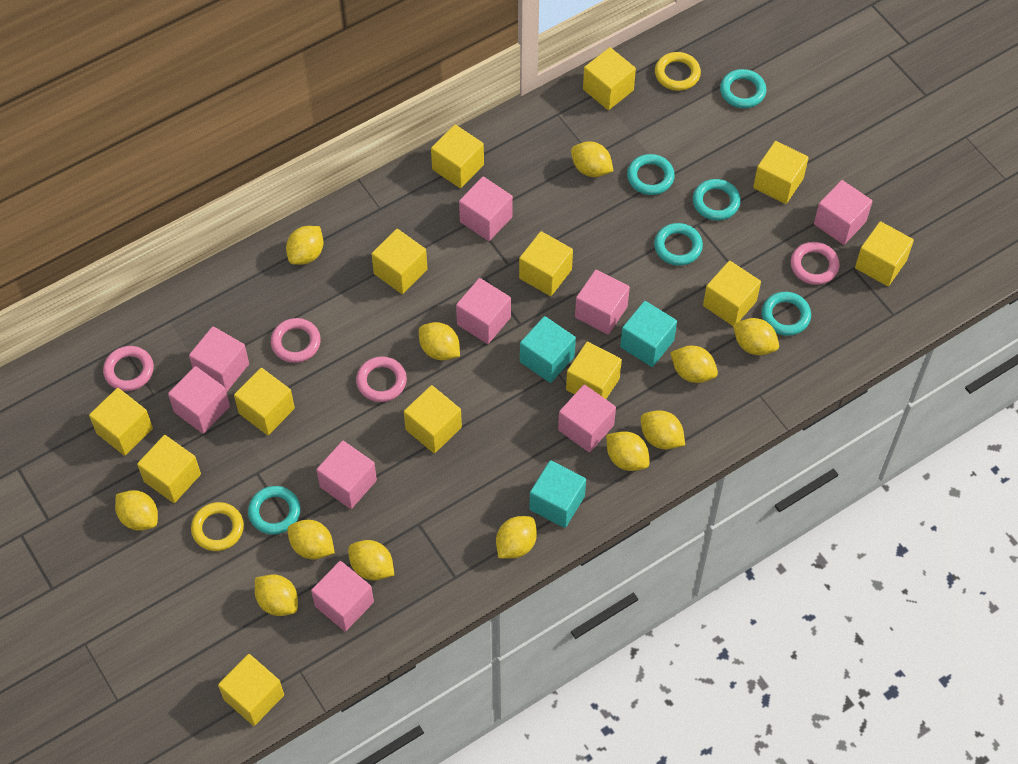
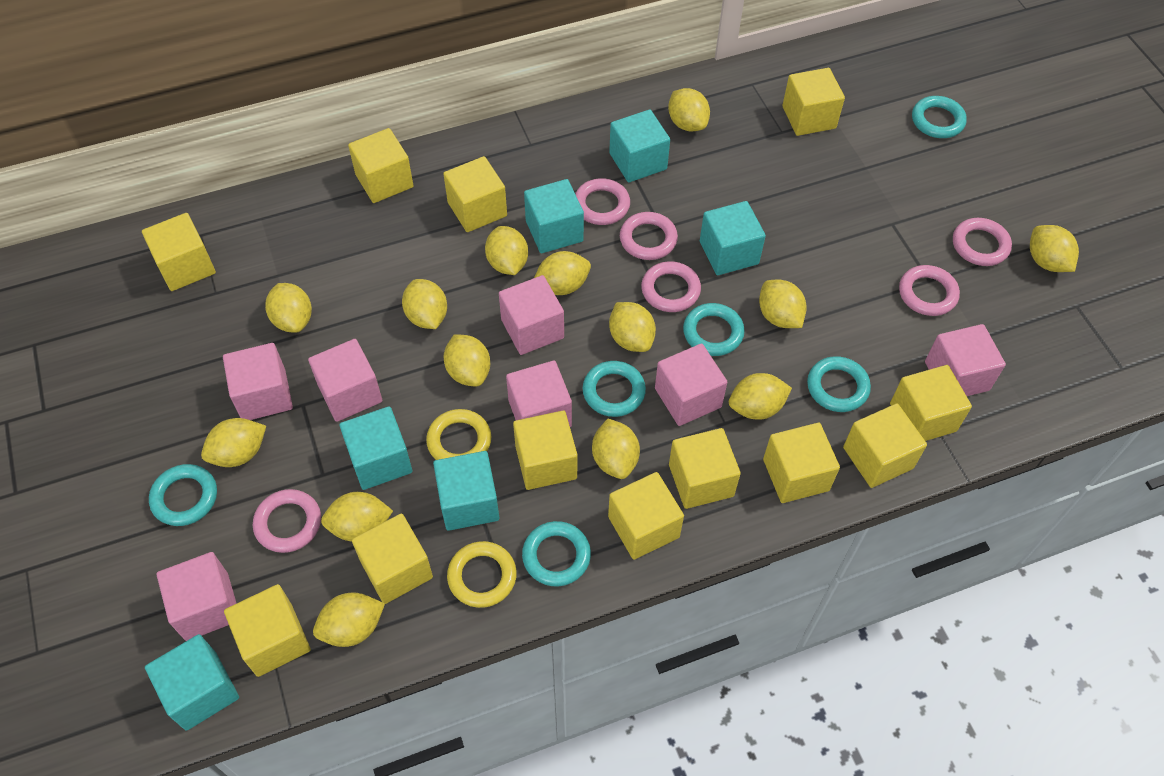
pink cube: 9 -> 7
pink ring: 4 -> 6
turquoise cube: 3 -> 6
yellow cube: 13 -> 12
yellow lemon: 12 -> 14

